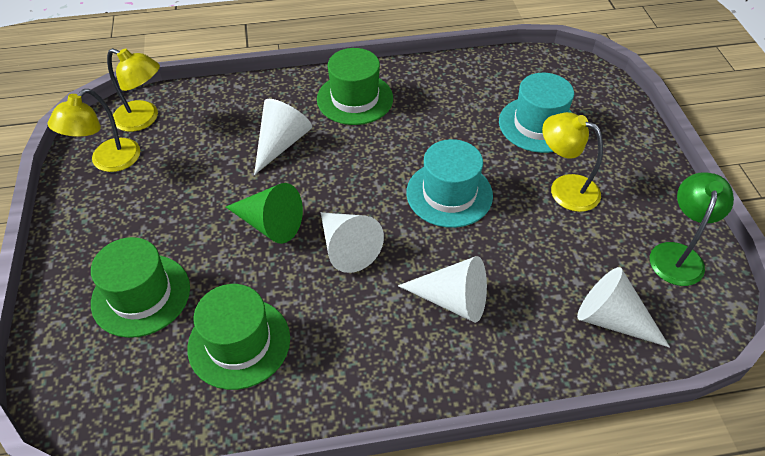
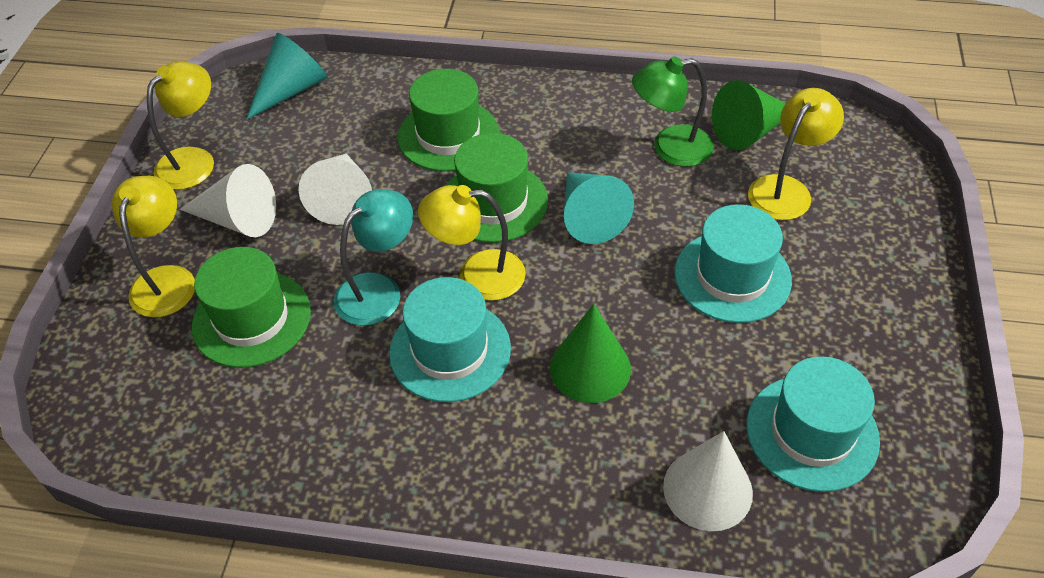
green cone: 1 -> 2
turquoise cone: 0 -> 2
turquoise hat: 2 -> 3
turquoise lamp: 0 -> 1
white cone: 4 -> 3
yellow lamp: 3 -> 4

